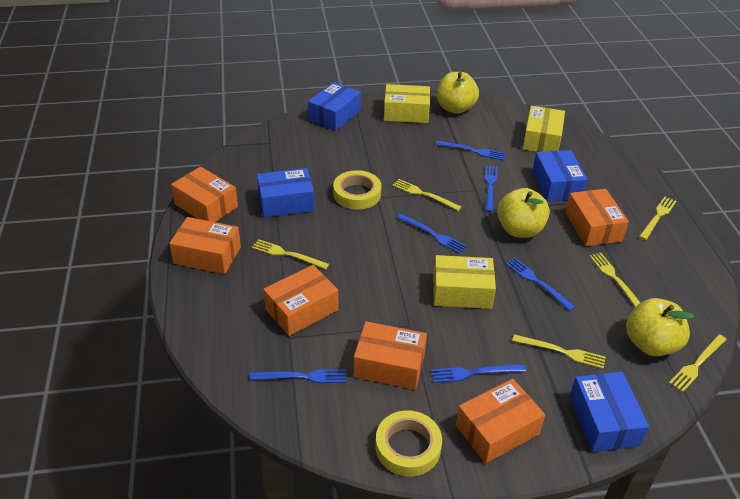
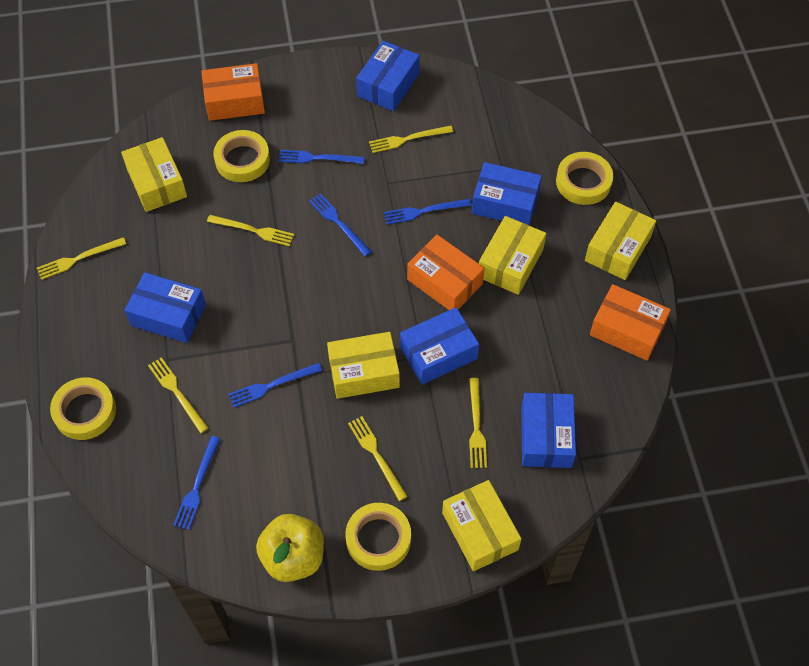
blue box: 4 -> 5
blue fork: 6 -> 5
orange box: 6 -> 3
yellow apple: 3 -> 1
yellow box: 3 -> 5
yellow tape: 2 -> 4

